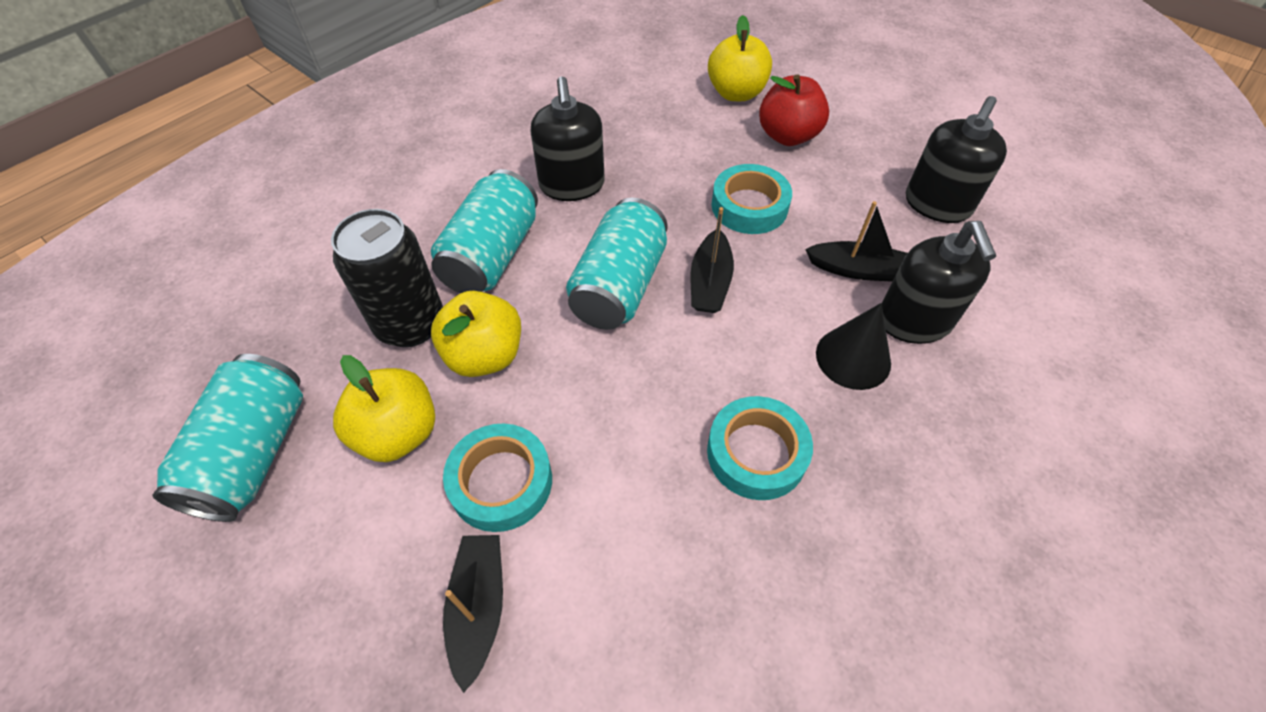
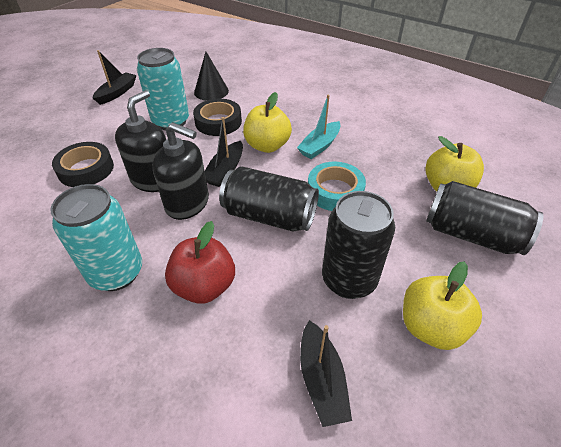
black can: 1 -> 3
black soap dispenser: 3 -> 2
black tape: 0 -> 2
turquoise boat: 0 -> 1
turquoise can: 3 -> 2
turquoise tape: 3 -> 1

